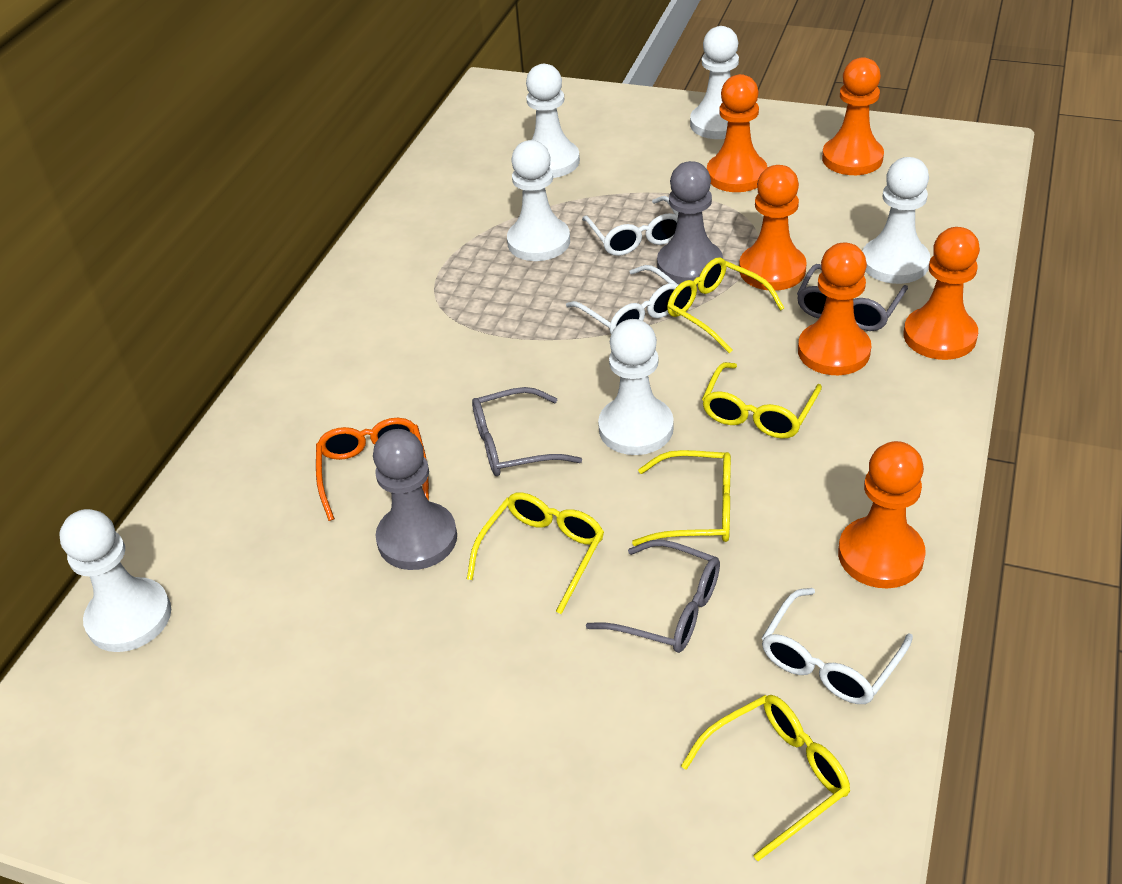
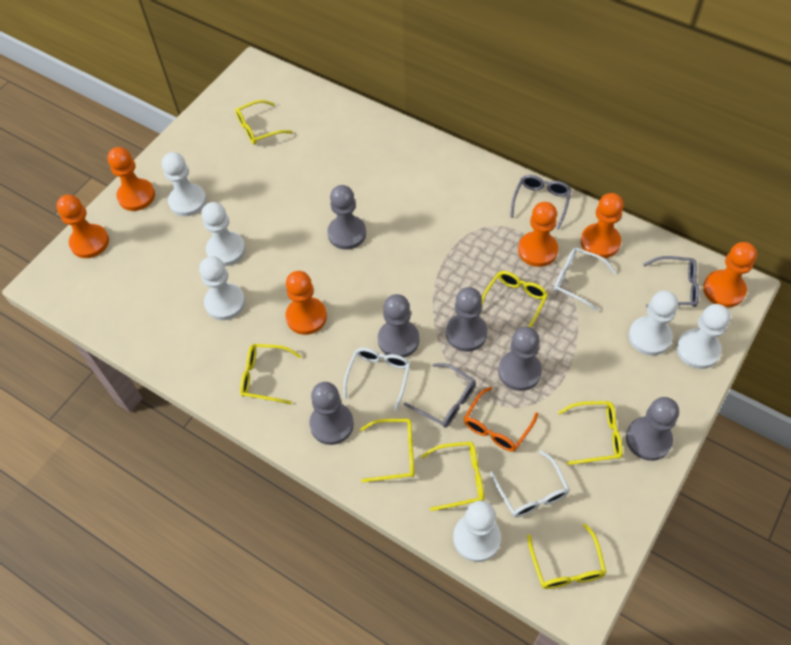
grey pawn: 2 -> 6
yellow glasses: 5 -> 7

